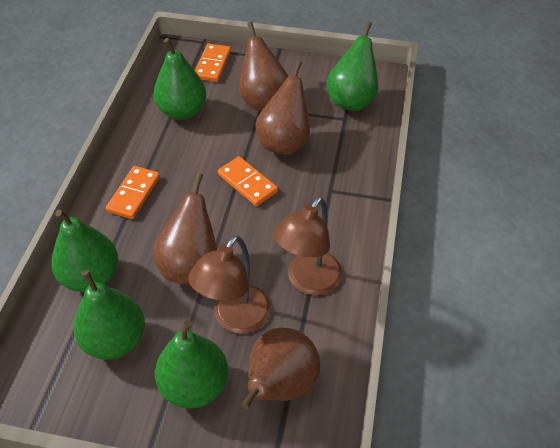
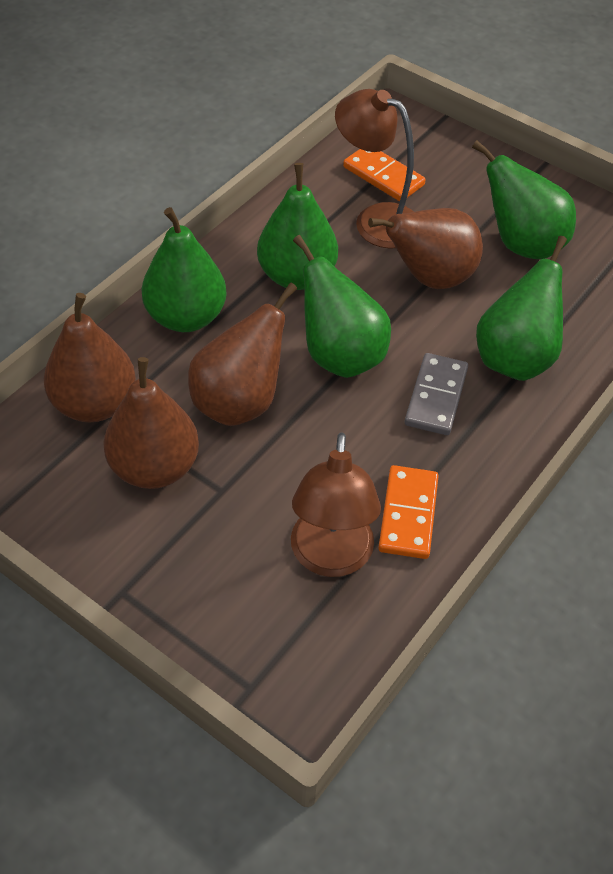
grey domino: 0 -> 1
orange domino: 3 -> 2

